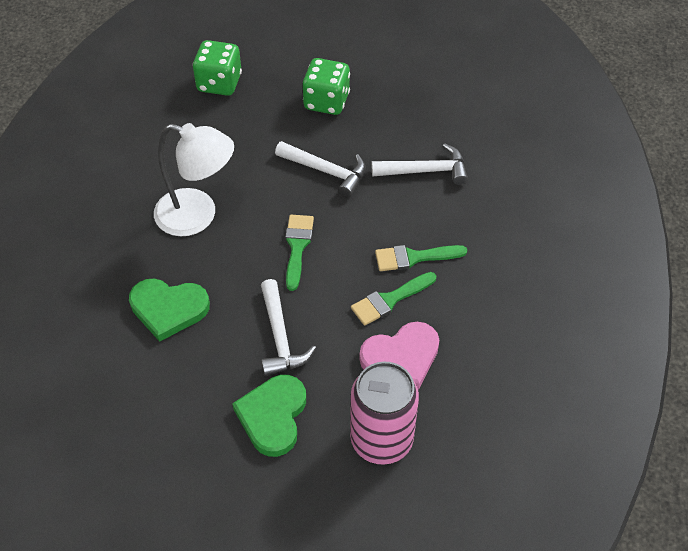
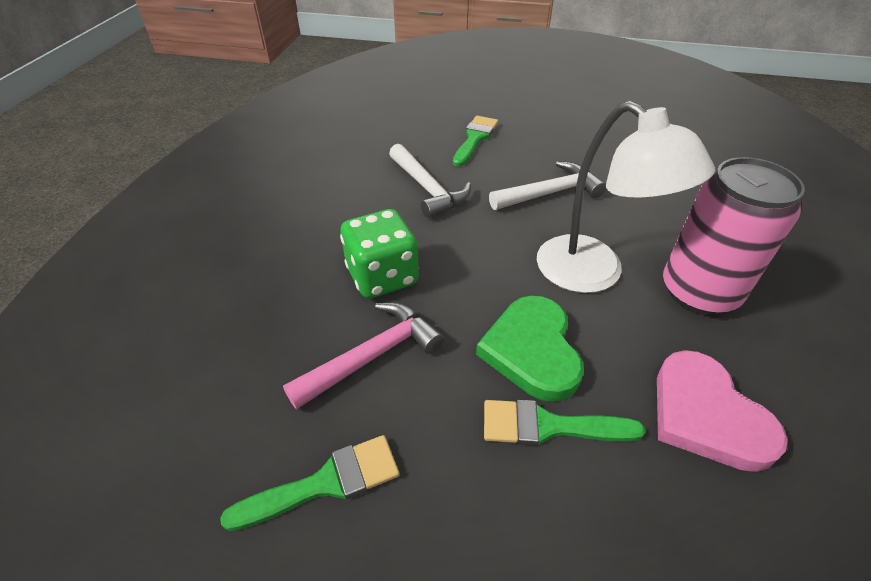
green dice: 2 -> 1
green heart: 2 -> 1
pink hammer: 0 -> 1
white hammer: 3 -> 2

